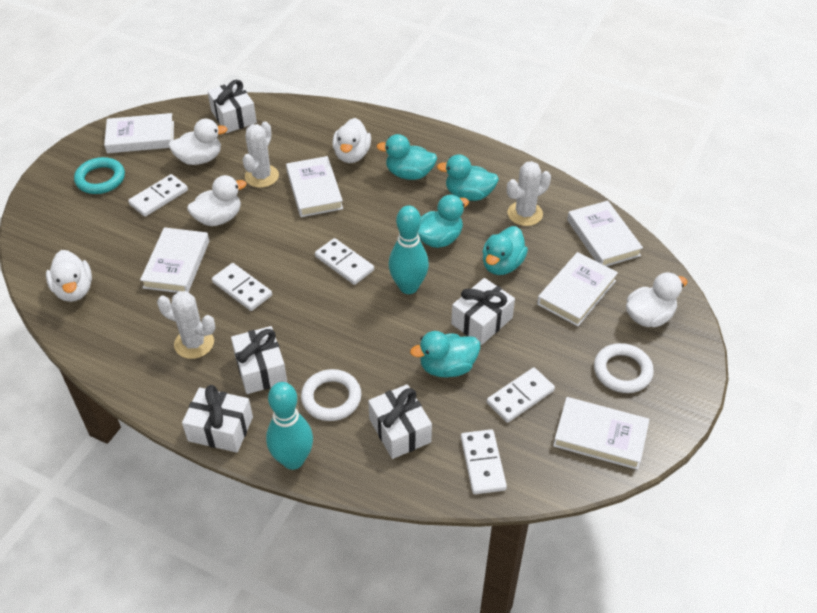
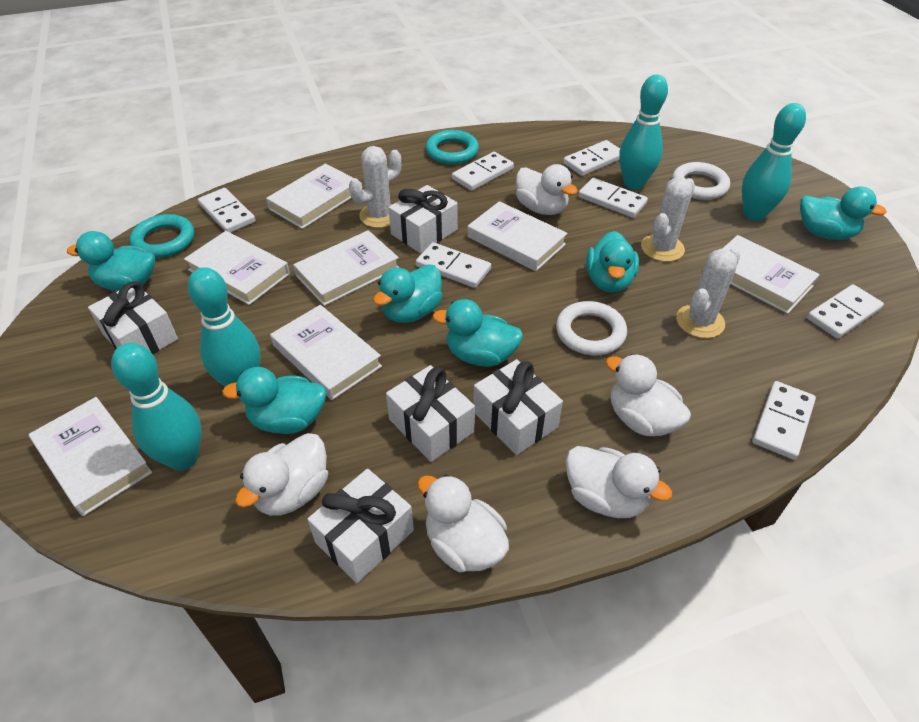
turquoise bowling pin: 2 -> 4
turquoise duck: 5 -> 6
turquoise ring: 1 -> 2
white book: 6 -> 7
white domino: 5 -> 7

